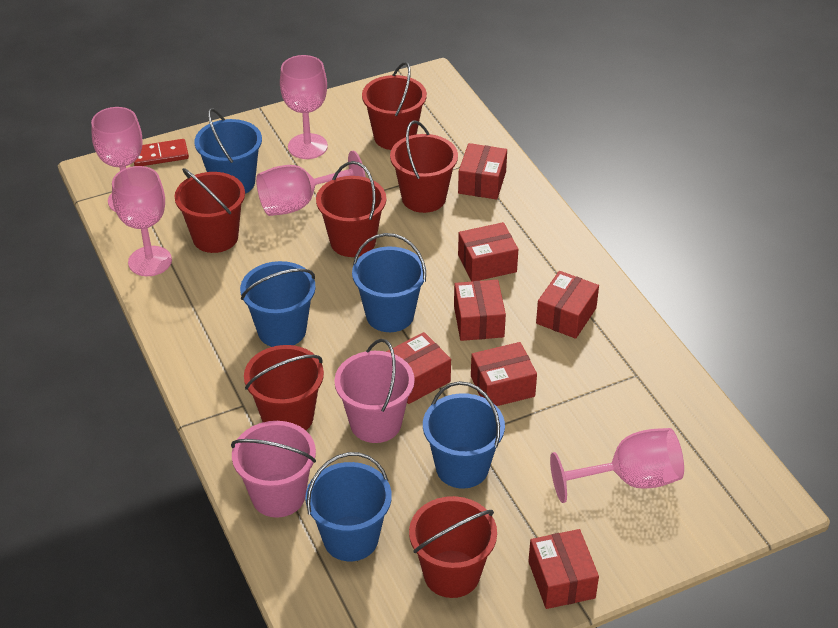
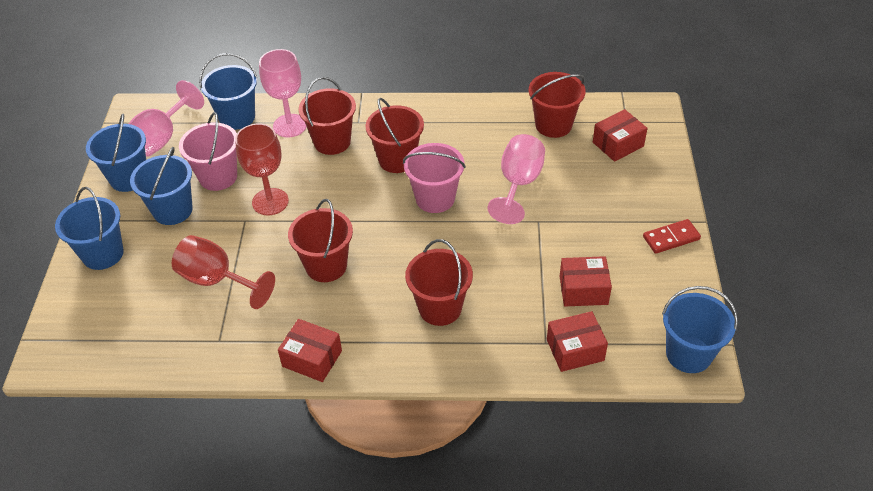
pink goblet: 5 -> 3
red box: 7 -> 4
red bucket: 6 -> 5
red goblet: 0 -> 2

